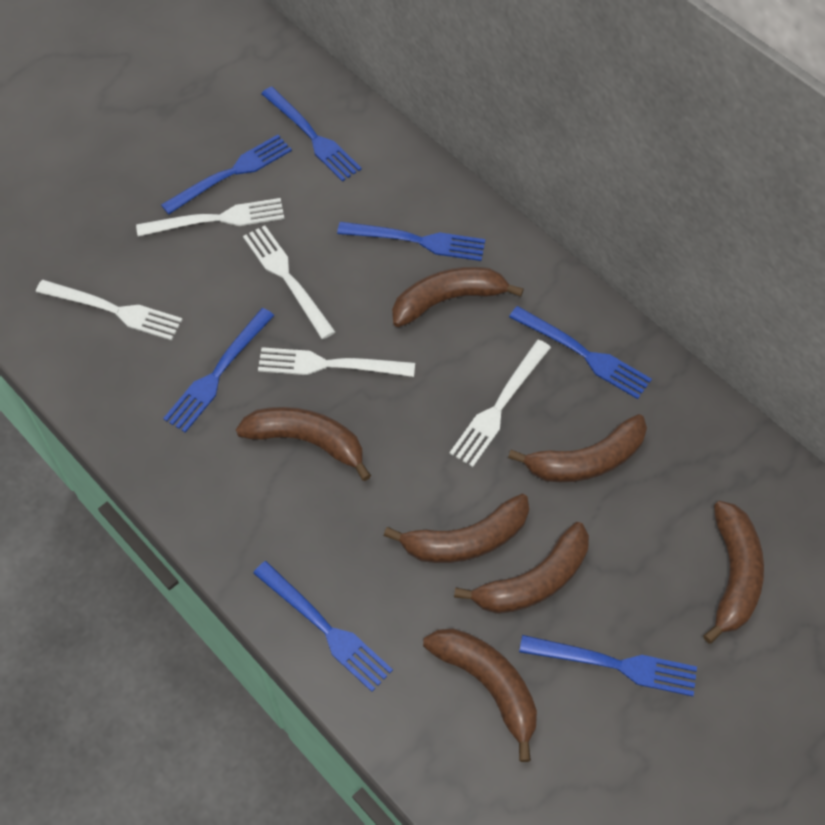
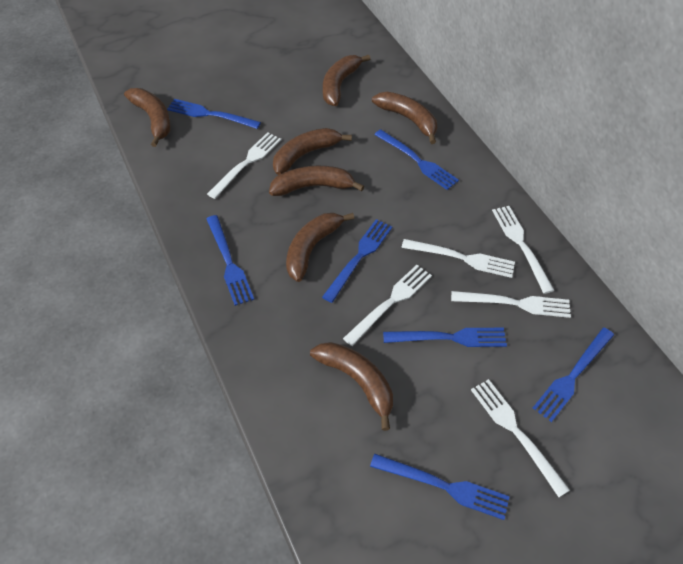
white fork: 5 -> 6

